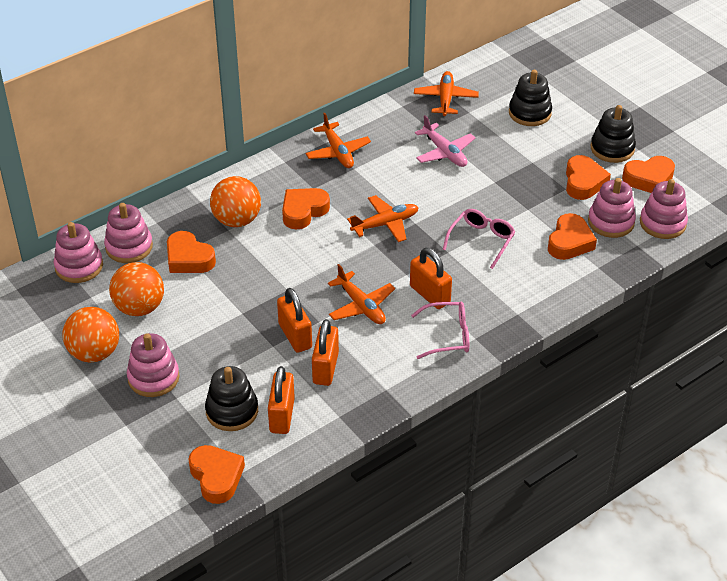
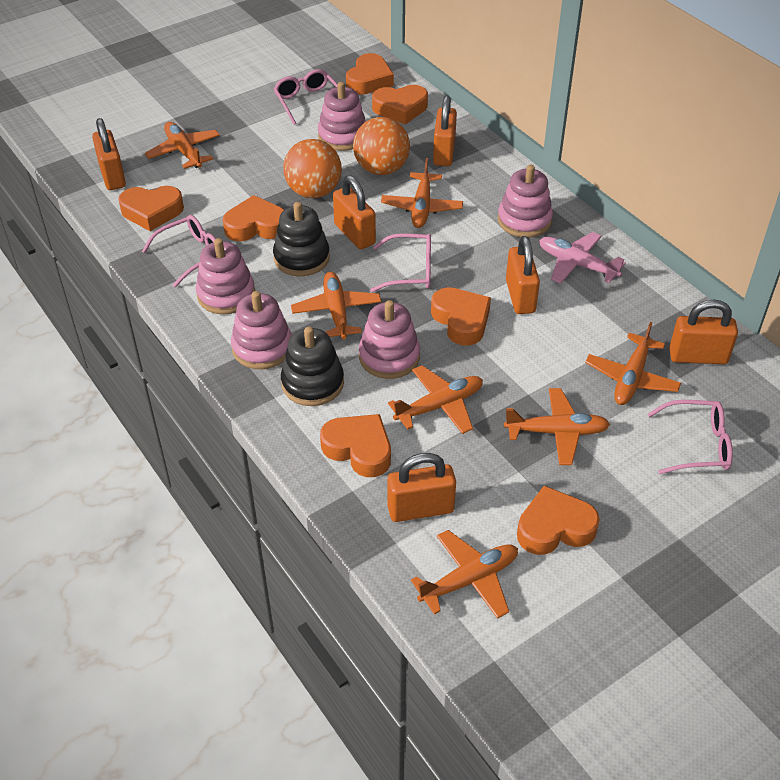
black stacking toy: 3 -> 2
orange ball: 3 -> 2
orange heart: 6 -> 7
orange padlock: 4 -> 6
orange plane: 4 -> 7
pink glasses: 2 -> 4

